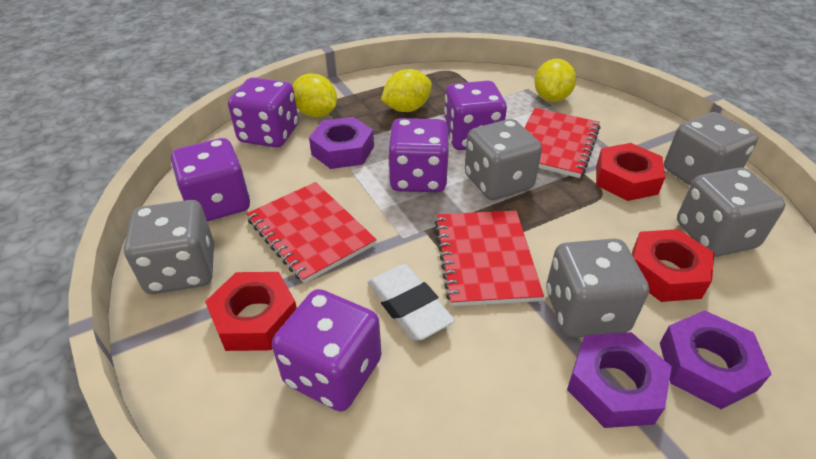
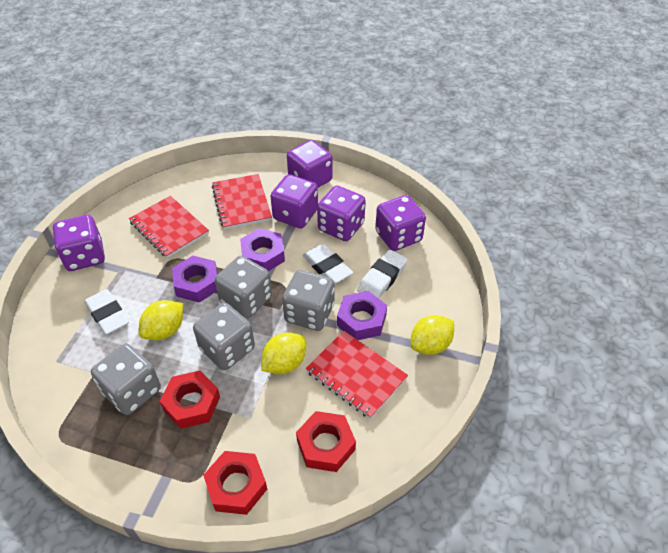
grey dice: 5 -> 4
white eraser: 1 -> 3

